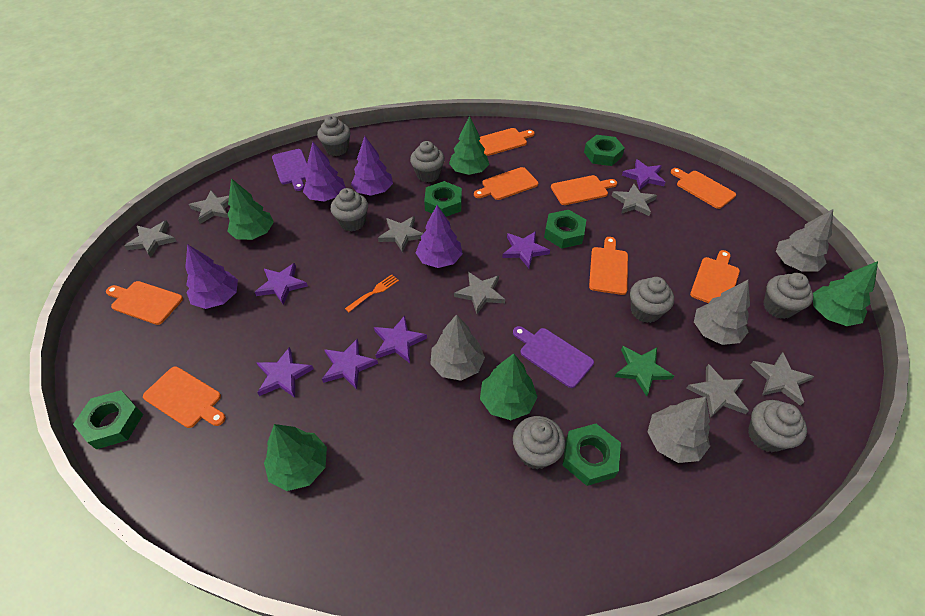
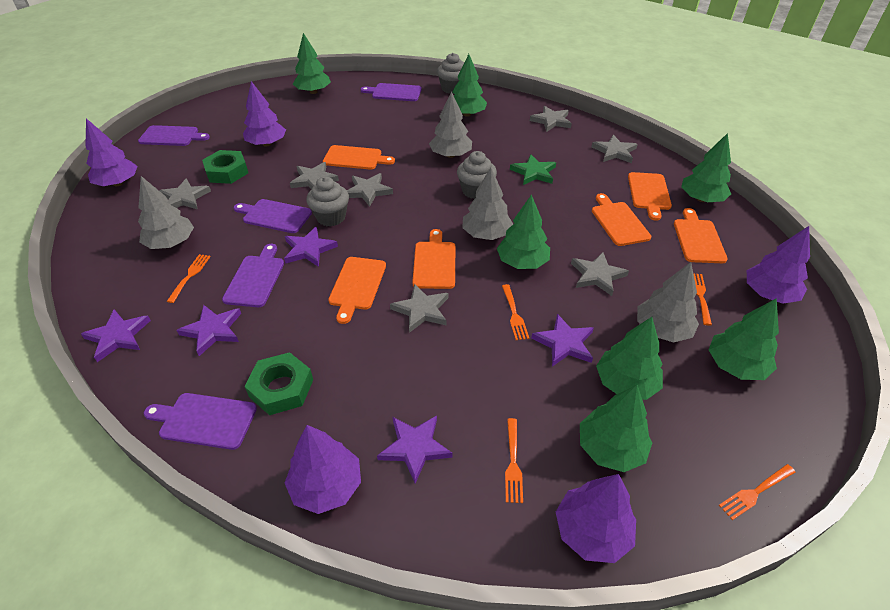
green nut: 5 -> 2
green tree: 5 -> 7
grey cupcake: 7 -> 3
orange cutting board: 8 -> 6
orange fork: 1 -> 5
purple cutting board: 2 -> 5
purple star: 6 -> 5
purple tree: 4 -> 5

